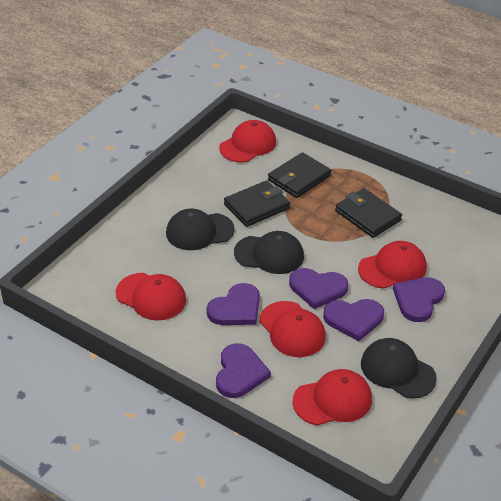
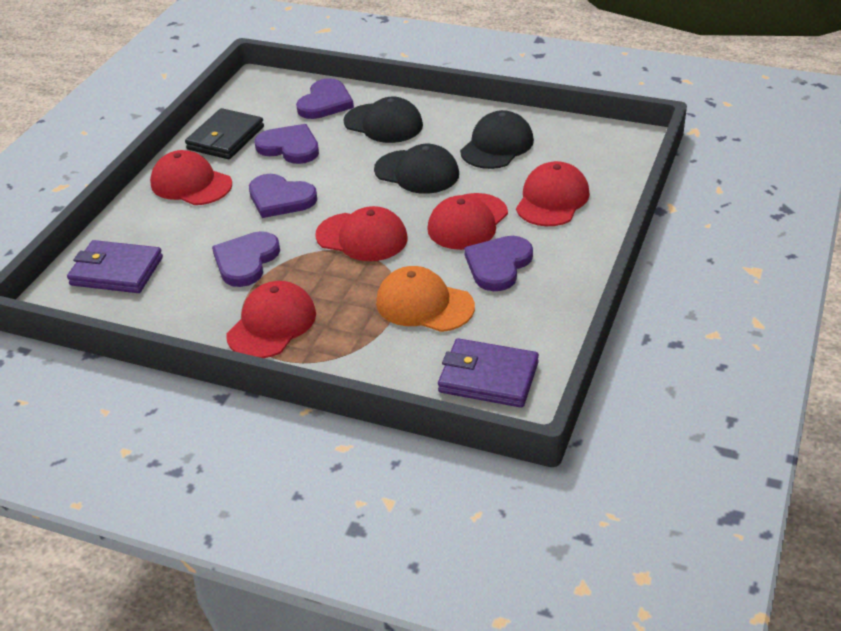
black wallet: 3 -> 1
orange cap: 0 -> 1
purple wallet: 0 -> 2

